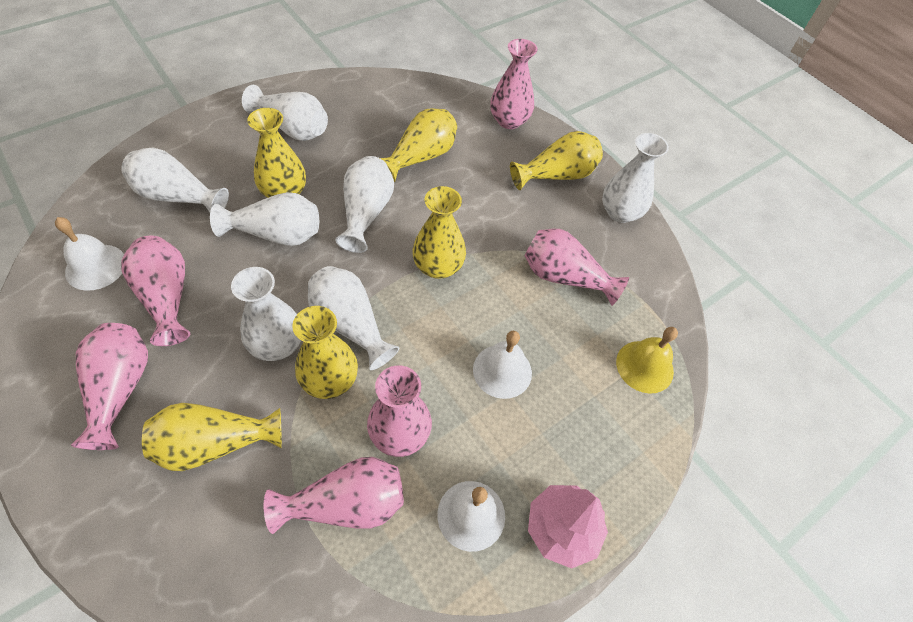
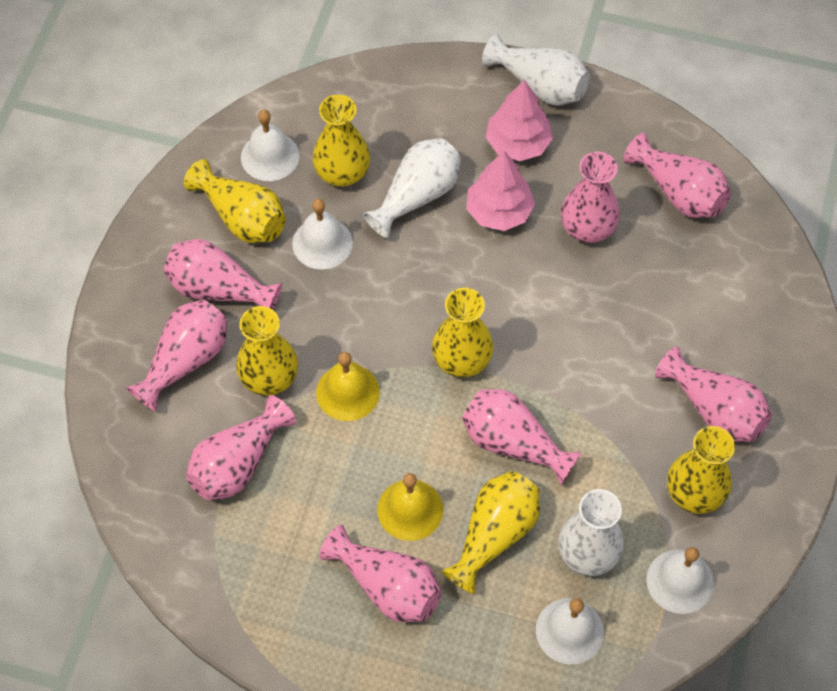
pink tree: 1 -> 2
pink vase: 6 -> 8
white bell: 3 -> 4
white vase: 7 -> 3
yellow bell: 1 -> 2

